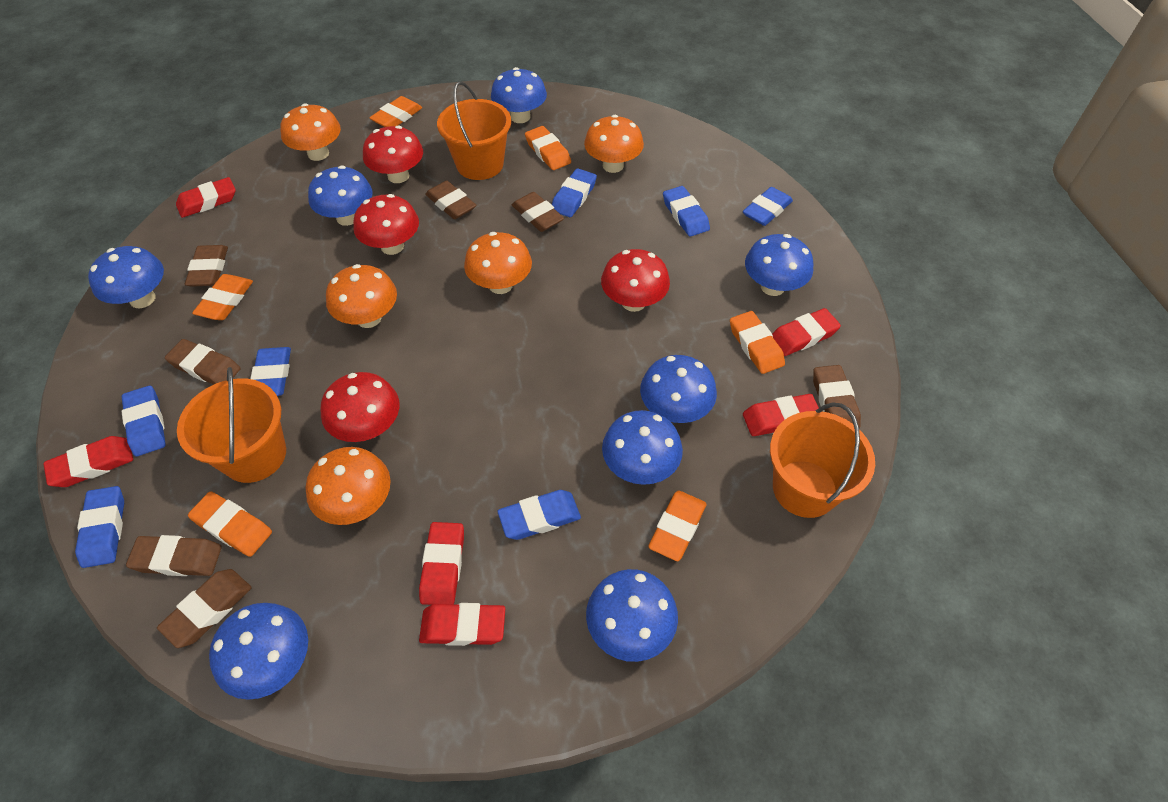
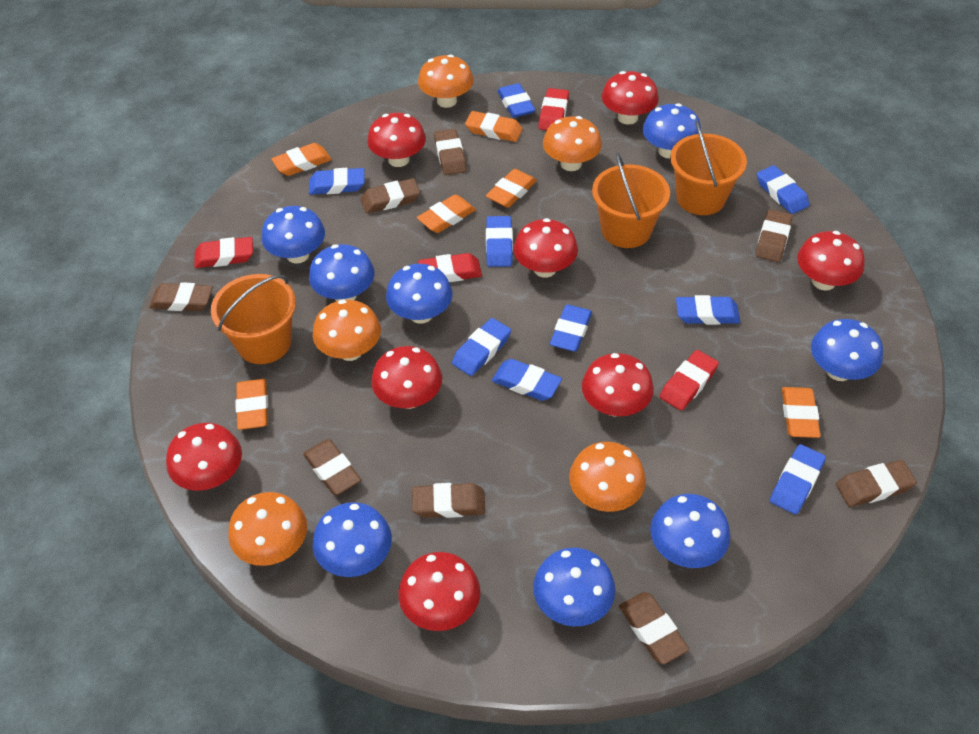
blue eraser: 7 -> 9
brown eraser: 7 -> 8
red eraser: 6 -> 4
red mushroom: 4 -> 8

